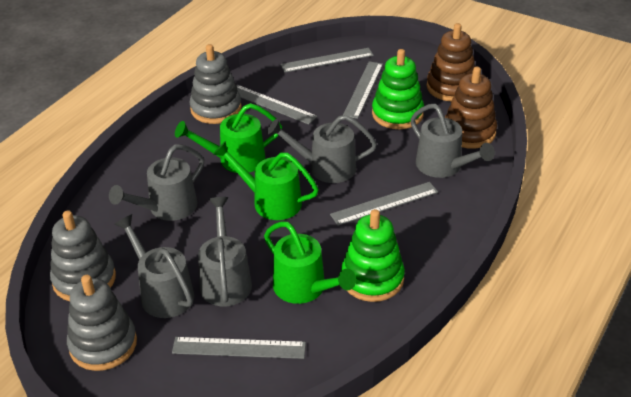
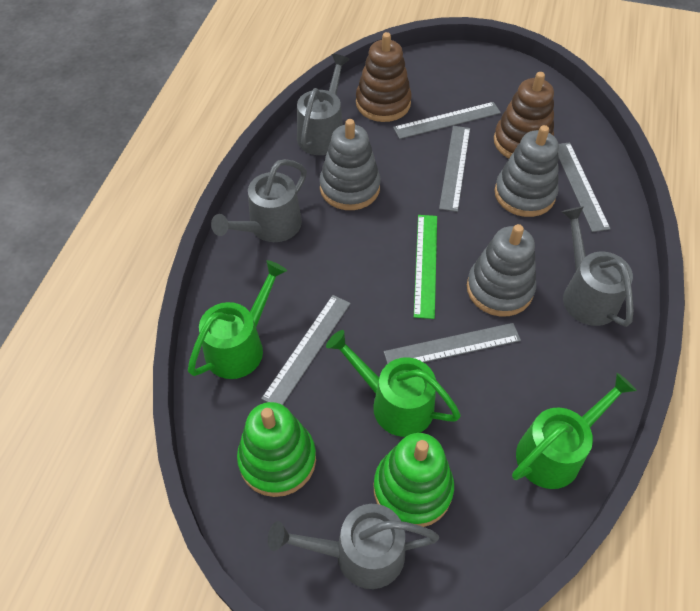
green ruler: 0 -> 1
grey watering can: 5 -> 4

